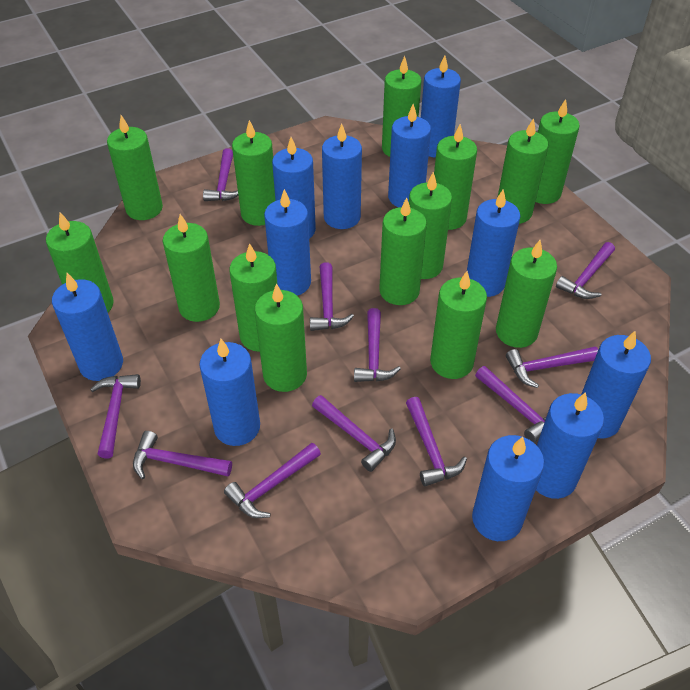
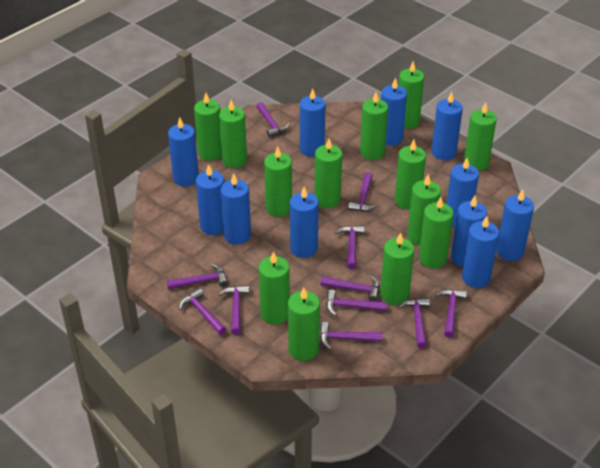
green candle: 14 -> 13

